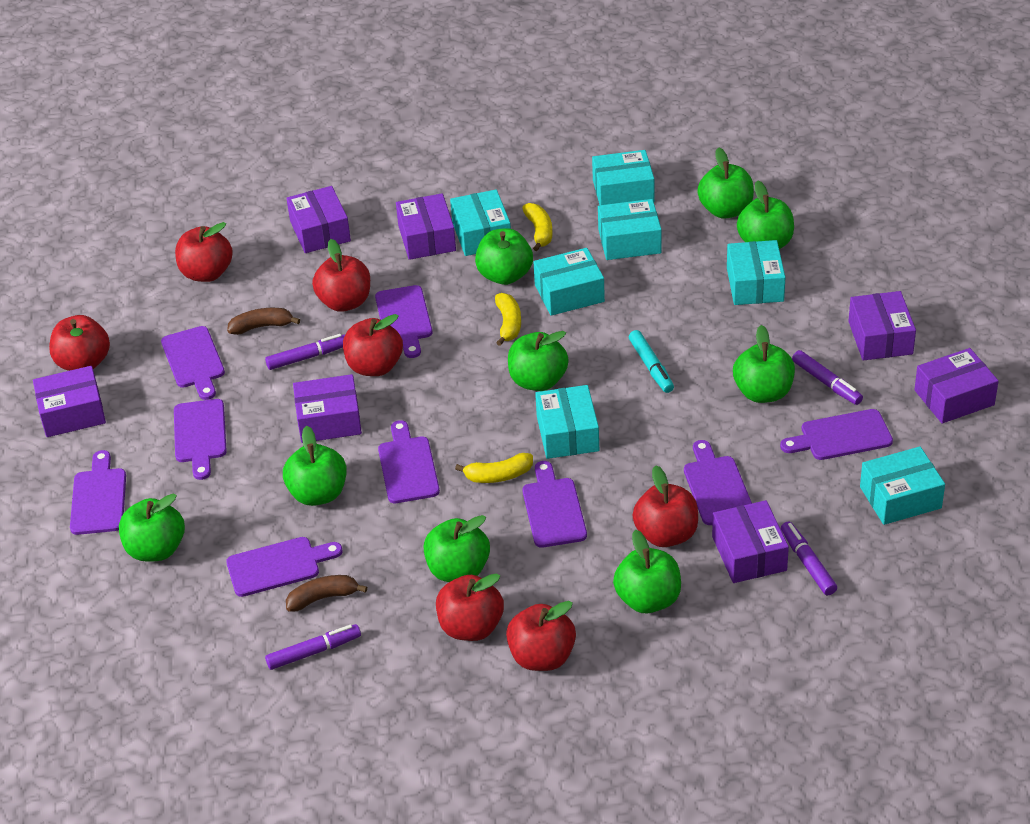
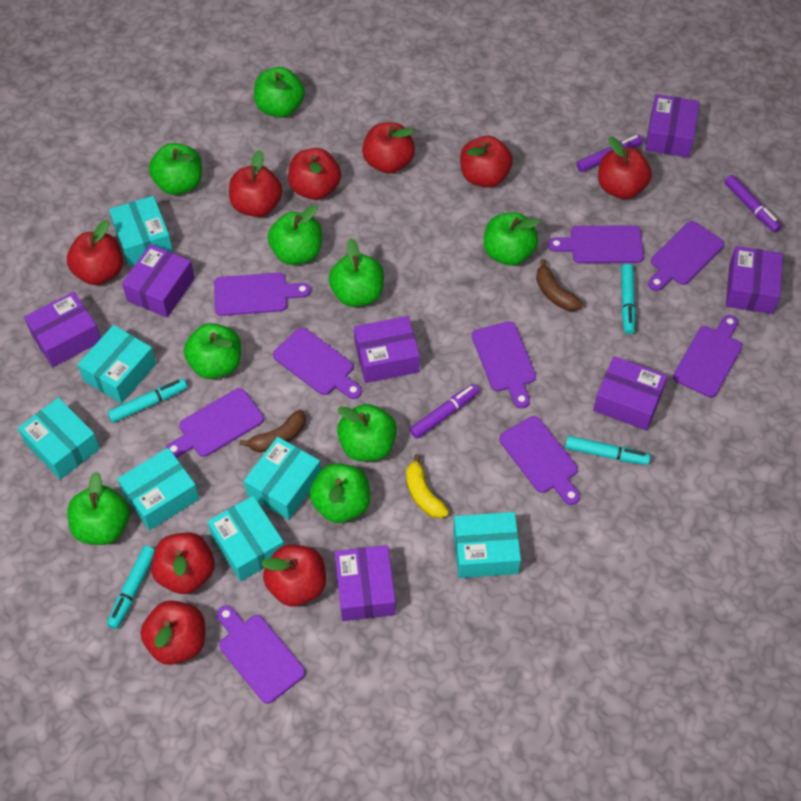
purple marker: 4 -> 3
red apple: 7 -> 9
turquoise marker: 1 -> 4
yellow banana: 3 -> 1

